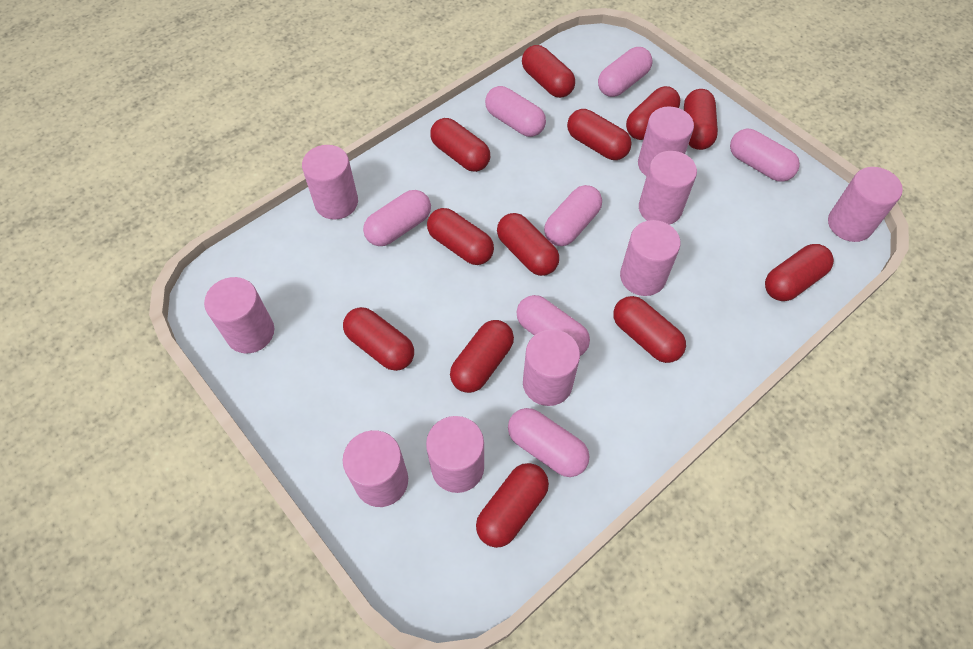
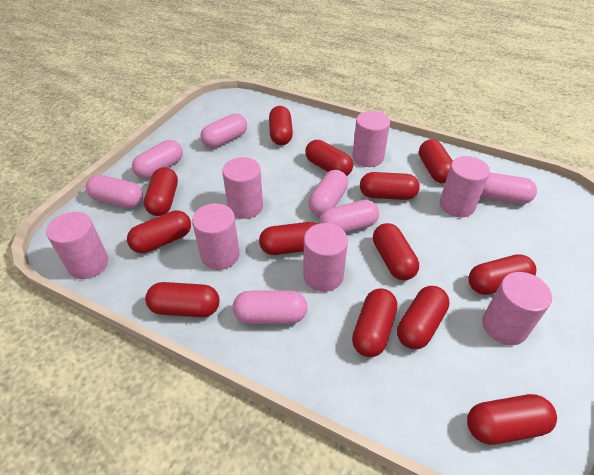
pink cylinder: 9 -> 7
red capsule: 12 -> 13

